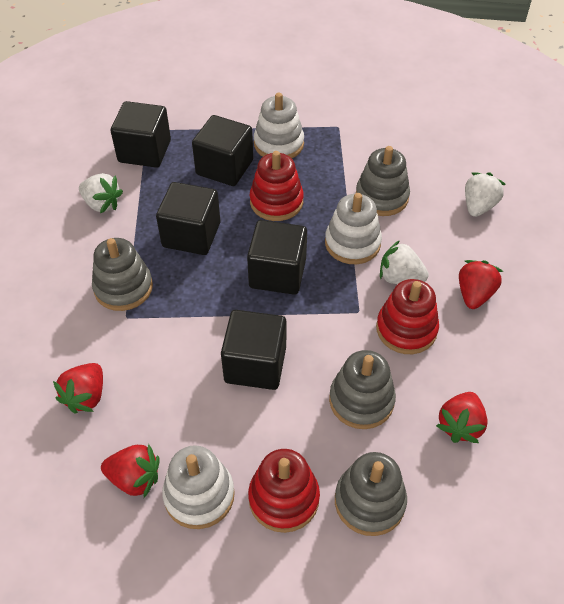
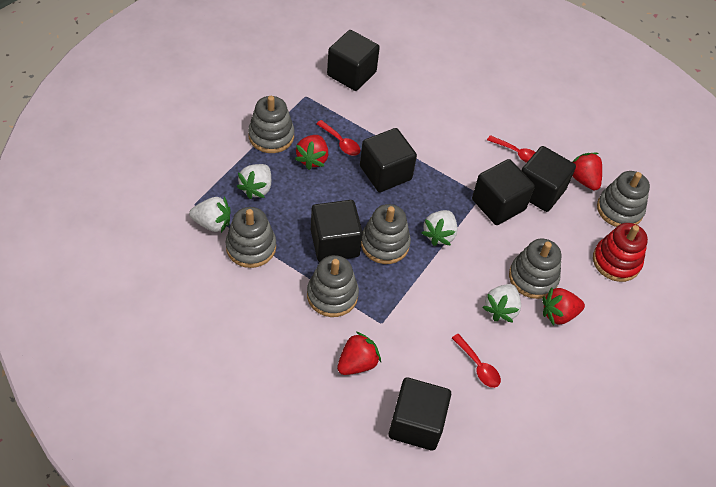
black cube: 5 -> 6
grey stacking toy: 4 -> 6
red spoon: 0 -> 3
red stacking toy: 3 -> 1
white stacking toy: 3 -> 0
white strawberry: 3 -> 4

